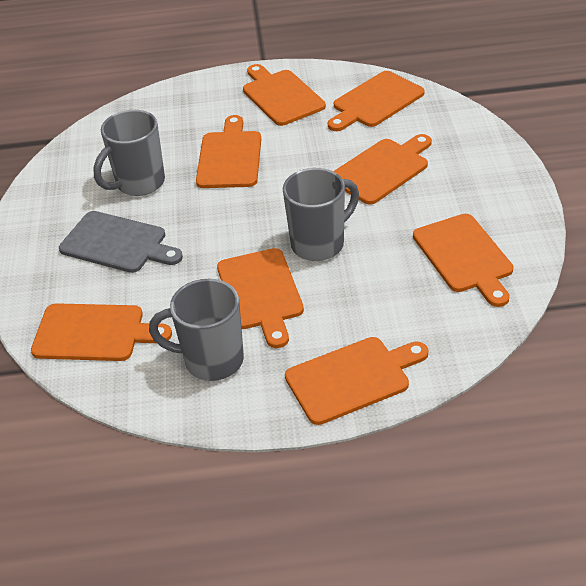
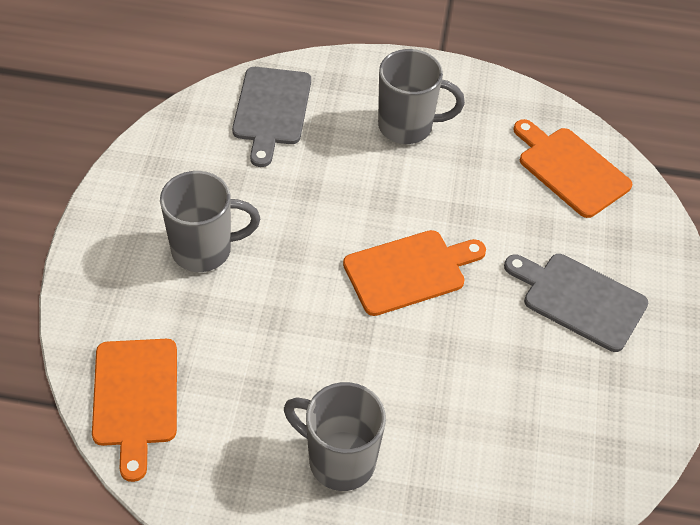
grey cutting board: 1 -> 2
orange cutting board: 8 -> 3

